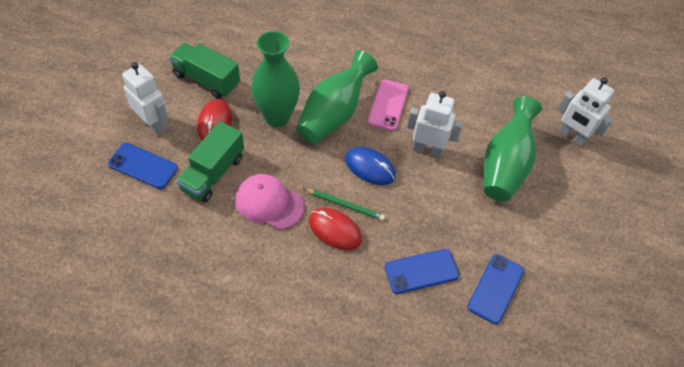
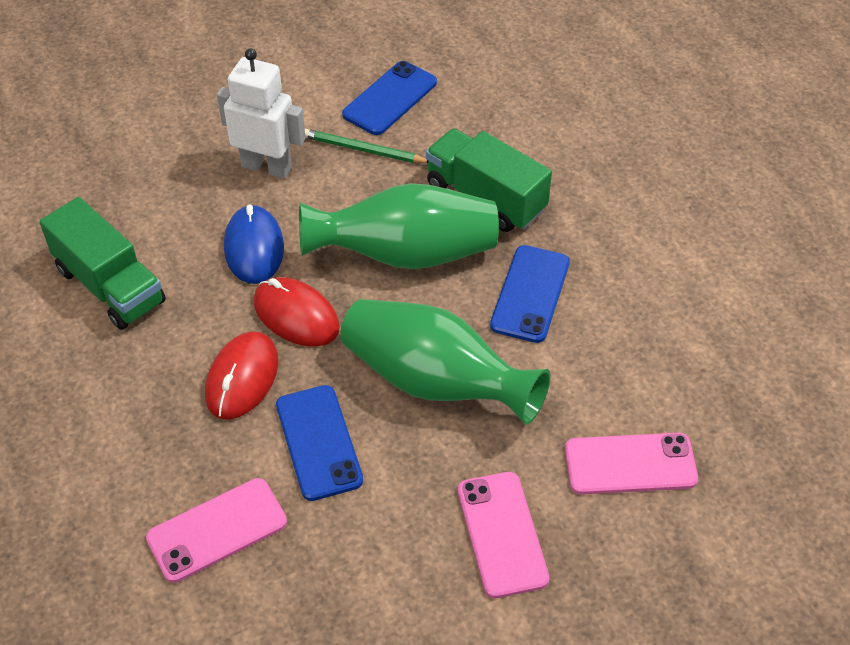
green vase: 3 -> 2
pink cap: 1 -> 0
pink phone: 1 -> 3
white robot: 3 -> 1

